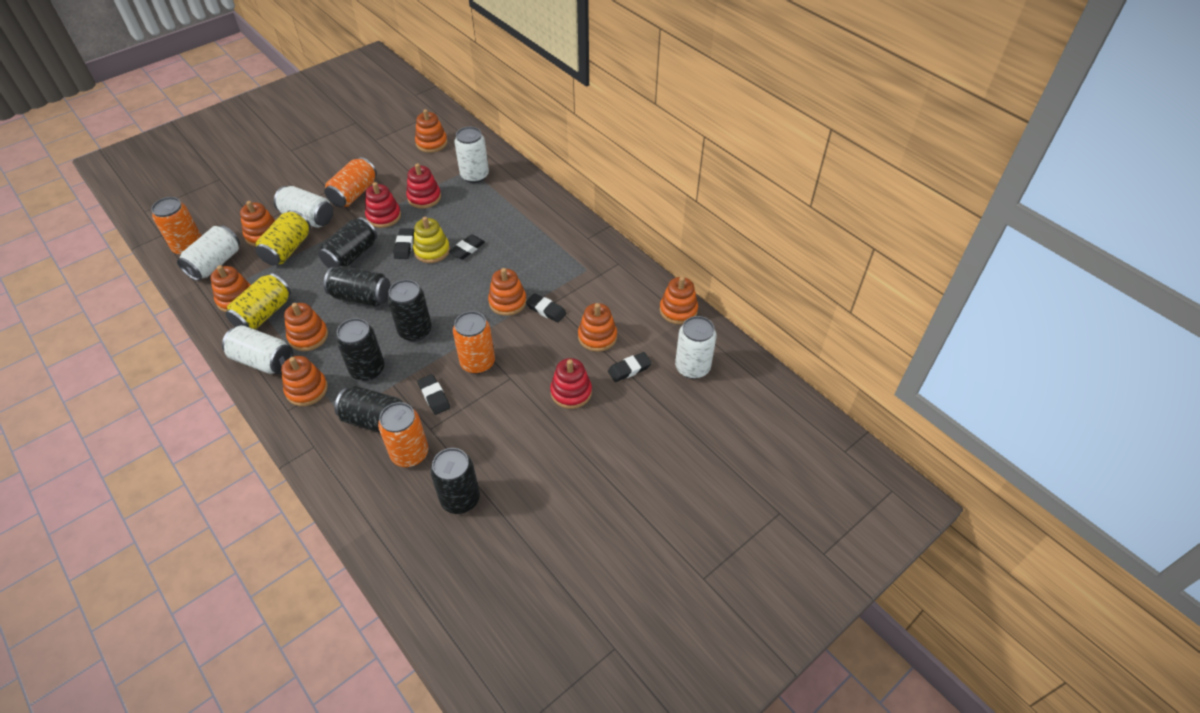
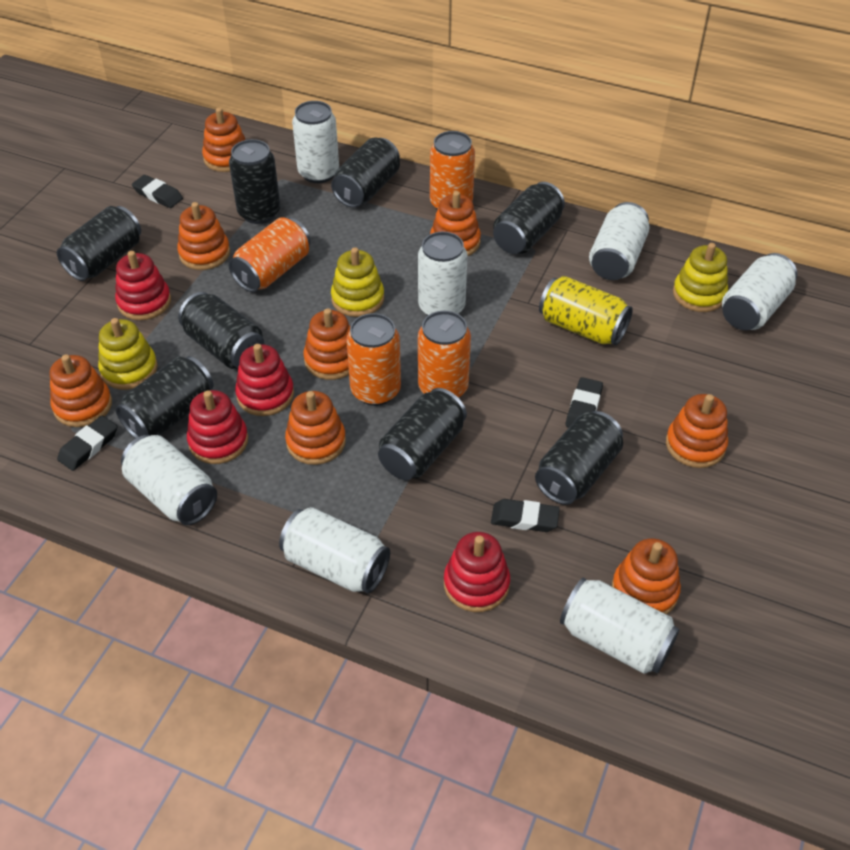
black can: 6 -> 8
black eraser: 5 -> 4
red stacking toy: 3 -> 4
white can: 5 -> 7
yellow can: 2 -> 1
yellow stacking toy: 1 -> 3

